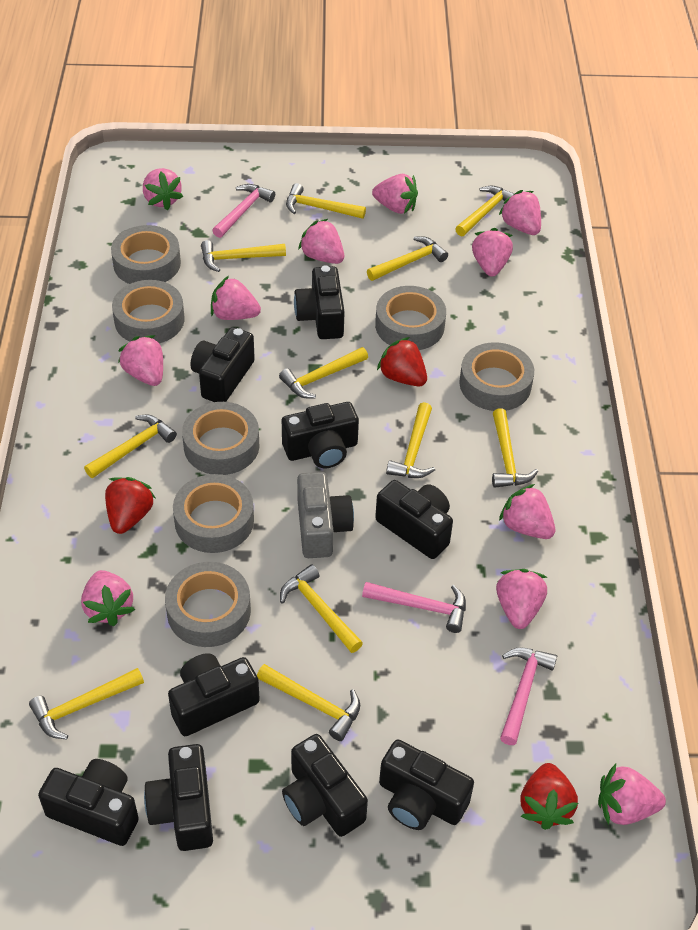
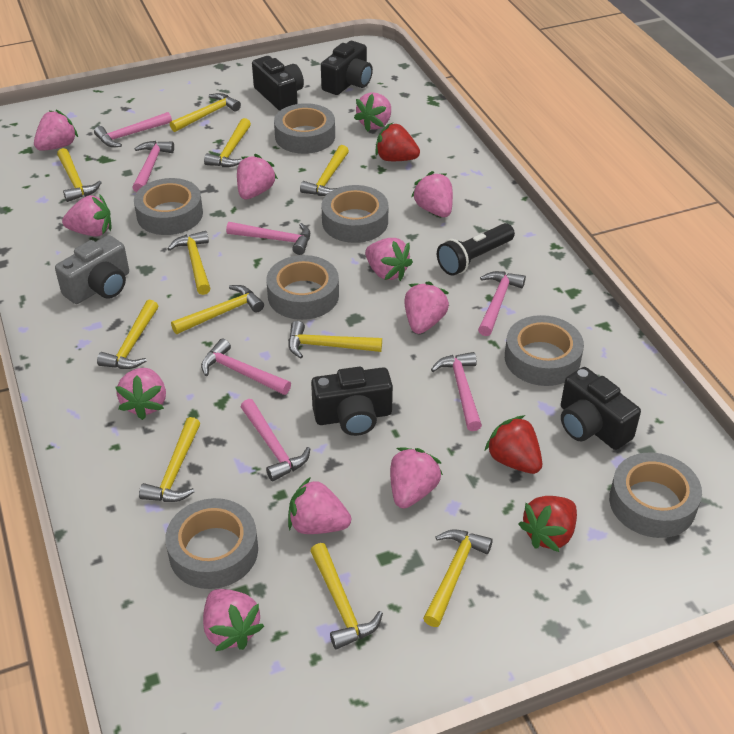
black camera: 9 -> 4
black flashlight: 0 -> 1
pink hammer: 3 -> 7

